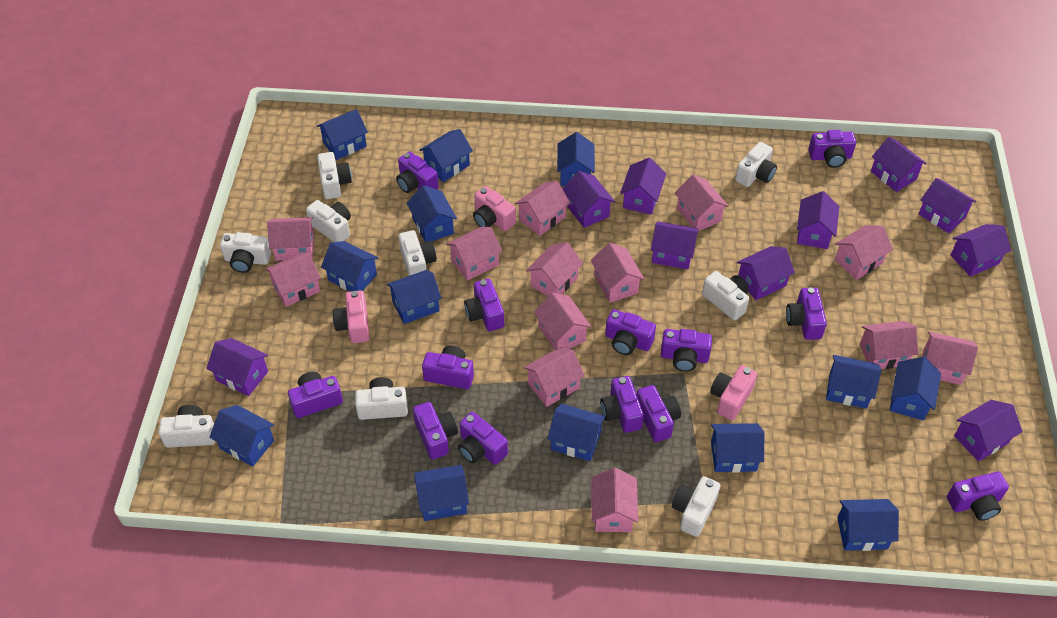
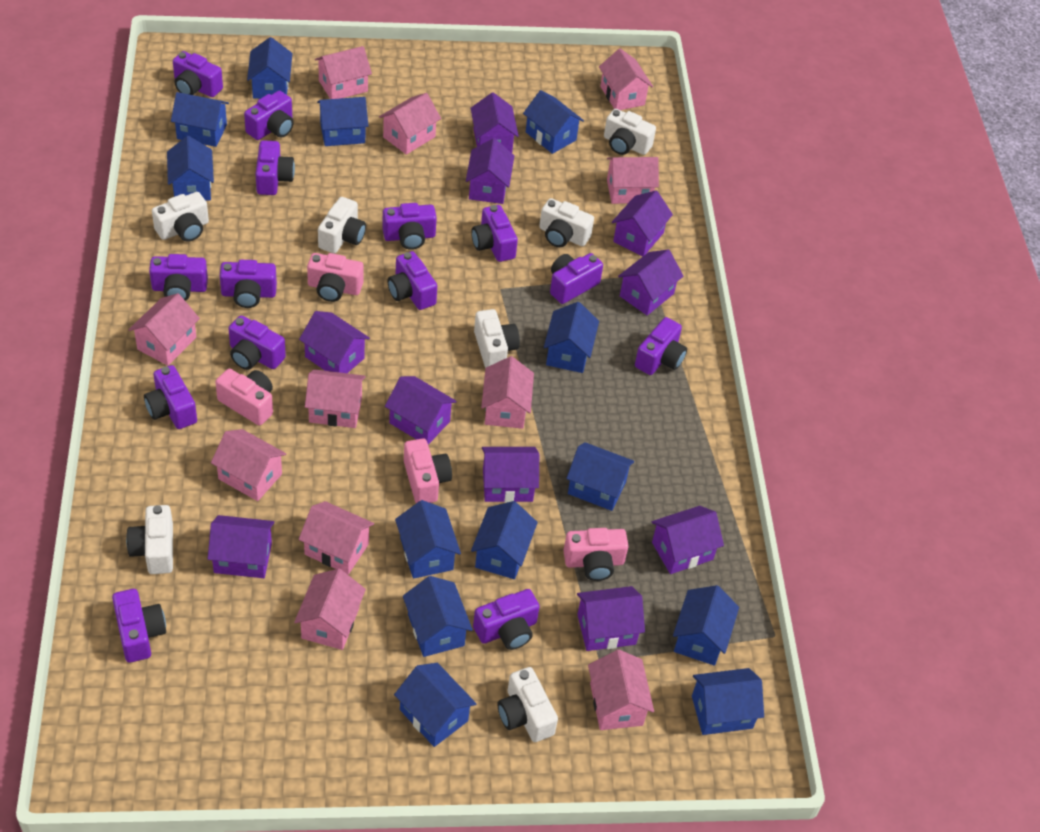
pink camera: 3 -> 4
pink house: 13 -> 11
purple camera: 13 -> 14
white camera: 9 -> 7

